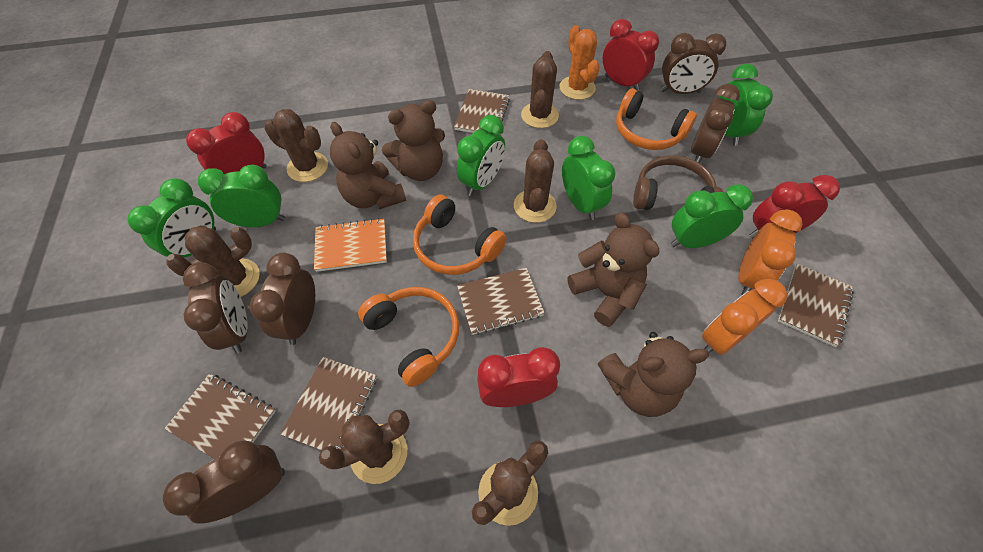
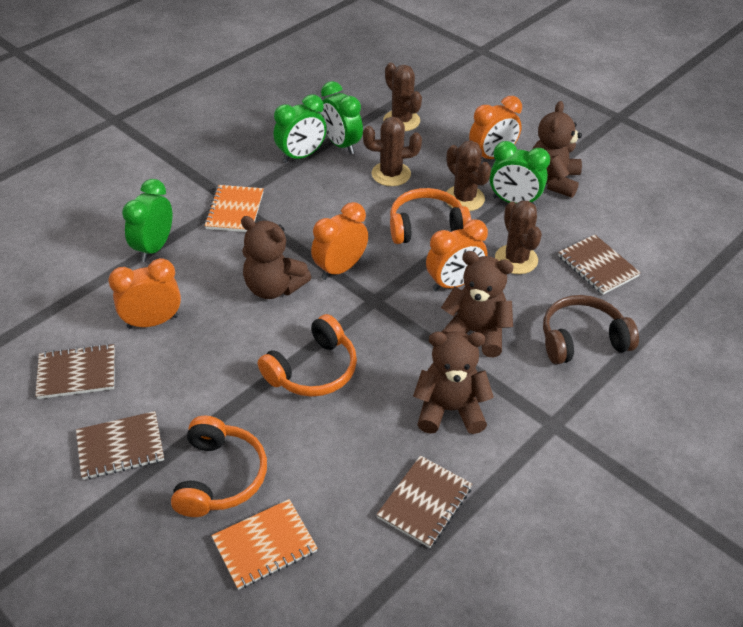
brown cactus: 6 -> 4
brown clock: 5 -> 0
brown notebook: 5 -> 4
green clock: 6 -> 4
orange cactus: 1 -> 0
orange clock: 2 -> 4
orange notebook: 1 -> 2
red clock: 4 -> 0

